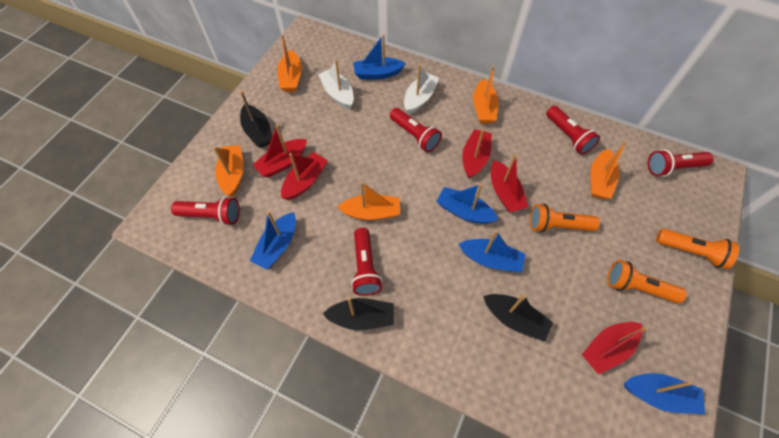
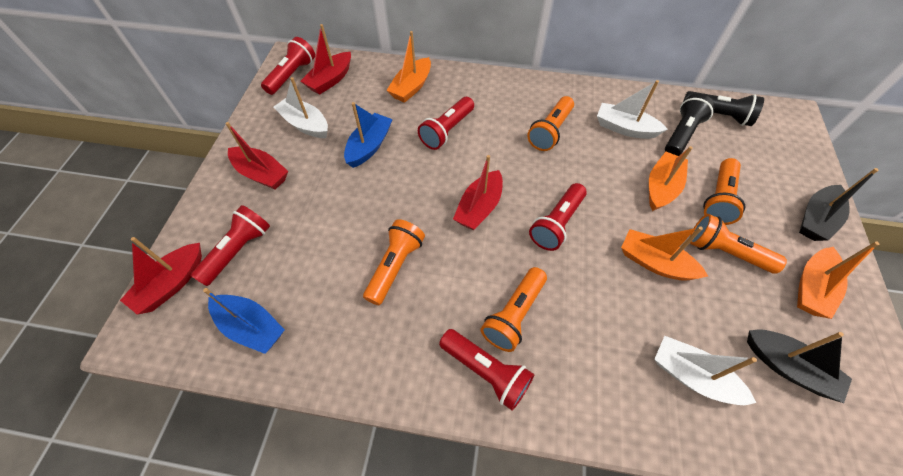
black boat: 3 -> 2
black flashlight: 0 -> 2
blue boat: 5 -> 2
orange boat: 5 -> 4
orange flashlight: 3 -> 5
red boat: 5 -> 4
white boat: 2 -> 3

